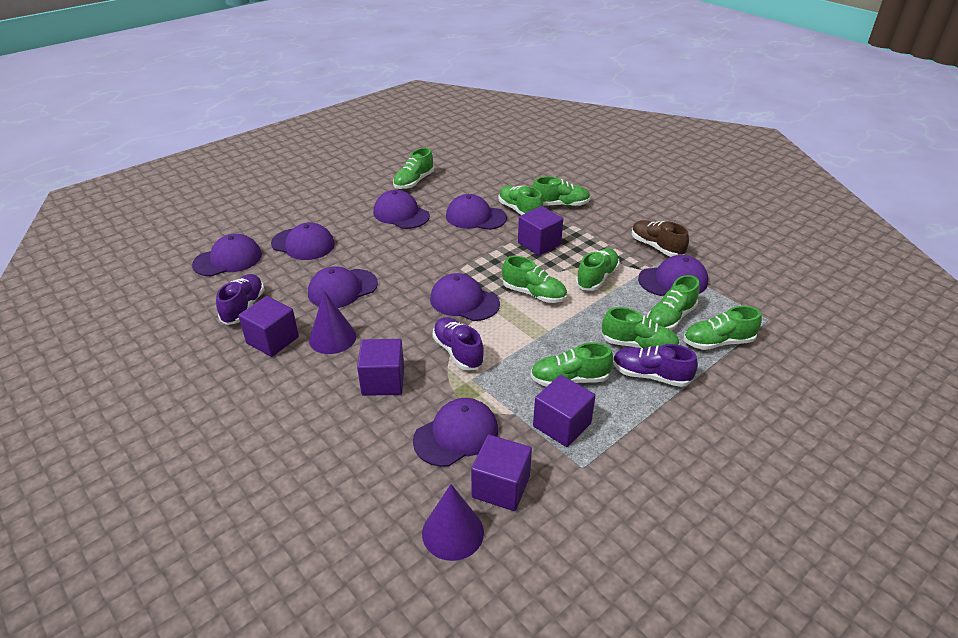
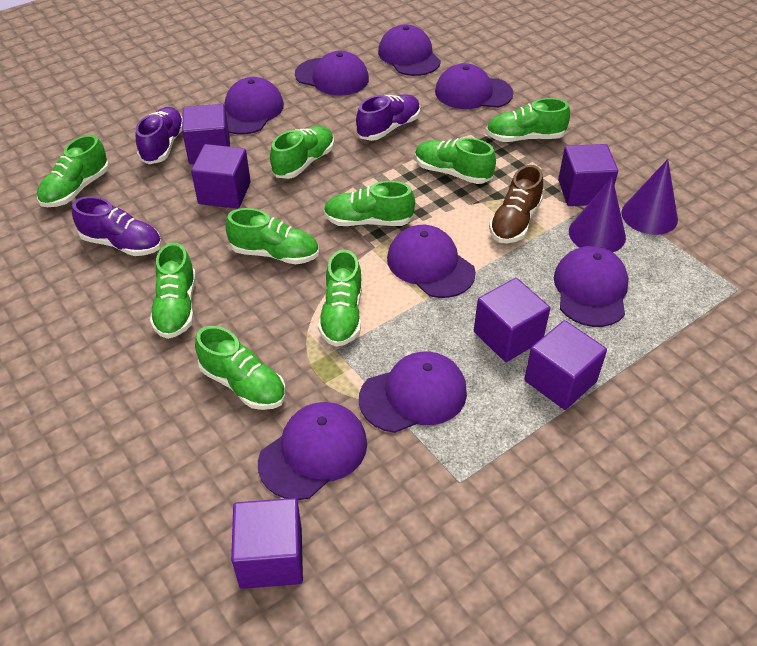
purple cube: 5 -> 6

